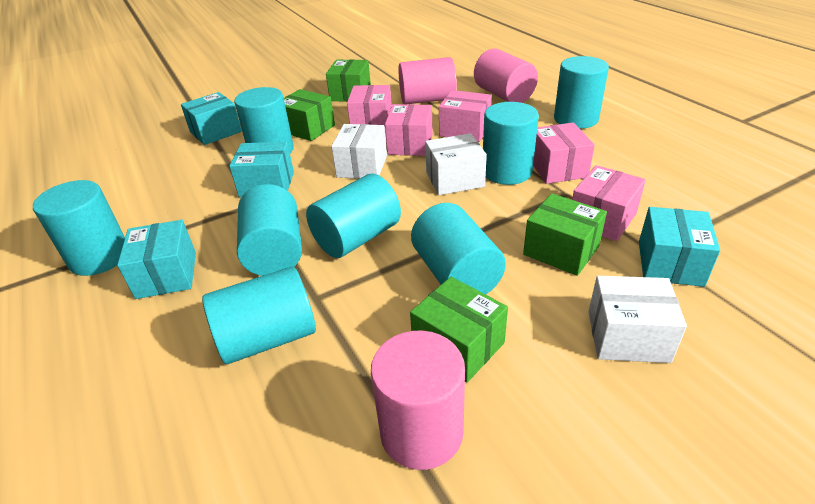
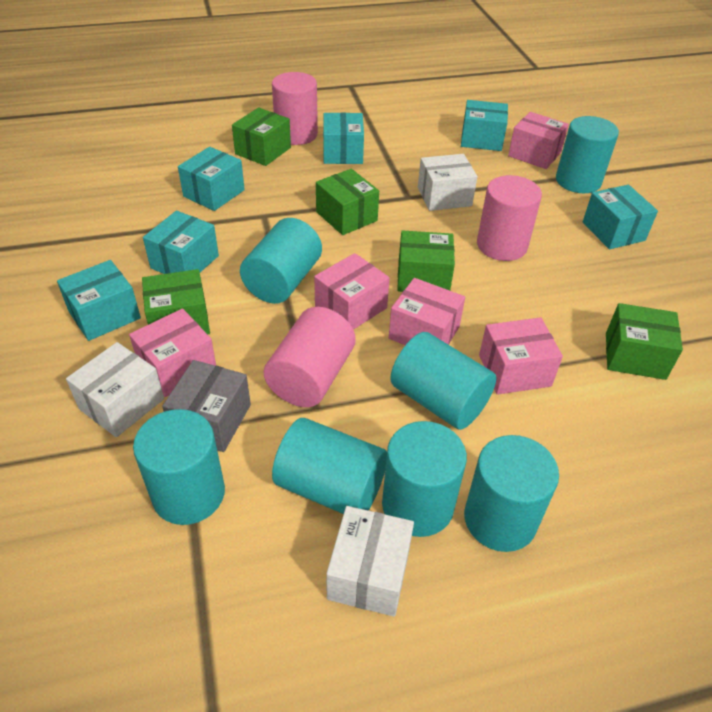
green box: 4 -> 5
grey box: 0 -> 1
turquoise box: 4 -> 6
turquoise cylinder: 8 -> 7

